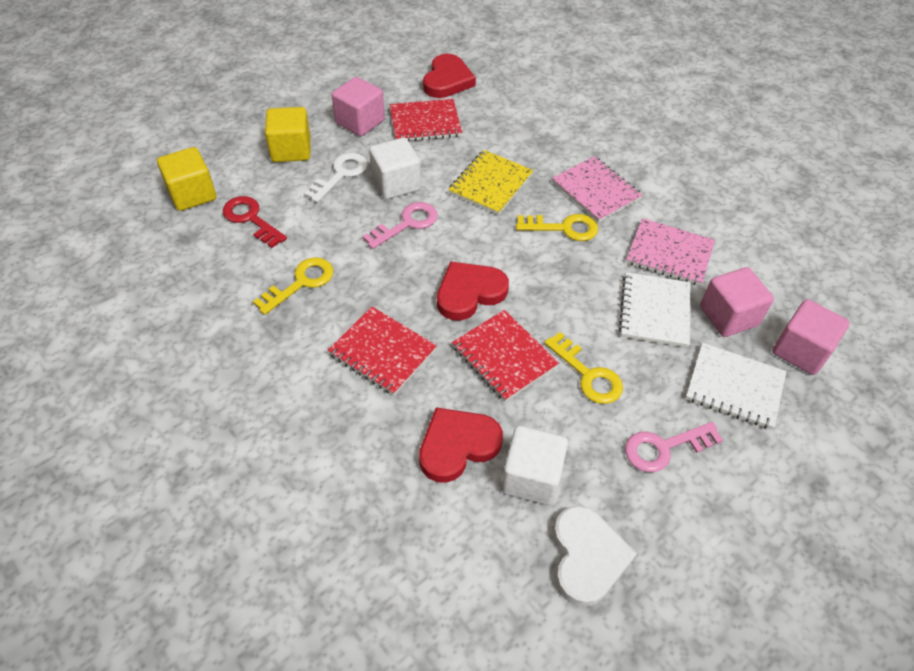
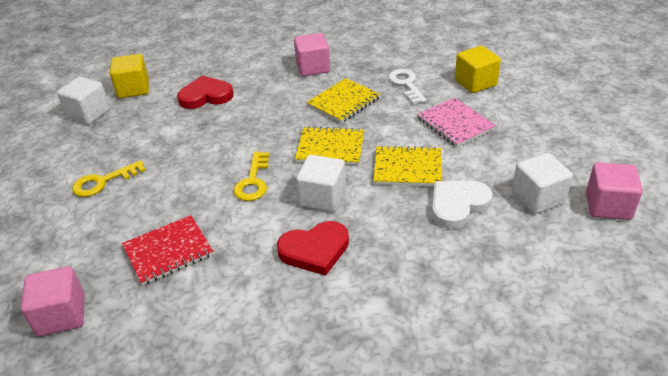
pink key: 2 -> 0
pink notebook: 2 -> 1
red heart: 3 -> 2
red key: 1 -> 0
red notebook: 3 -> 1
white cube: 2 -> 3
white notebook: 2 -> 0
yellow key: 3 -> 2
yellow notebook: 1 -> 3

